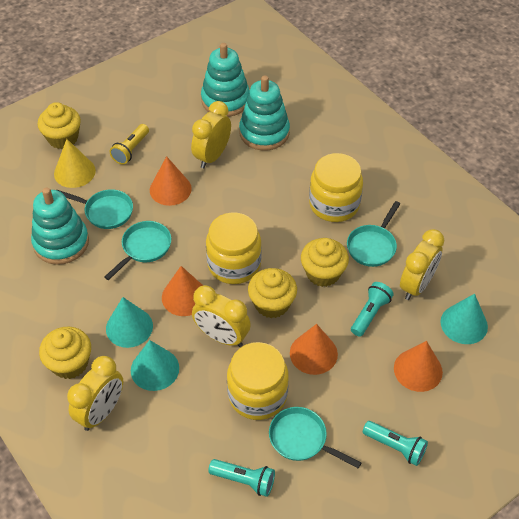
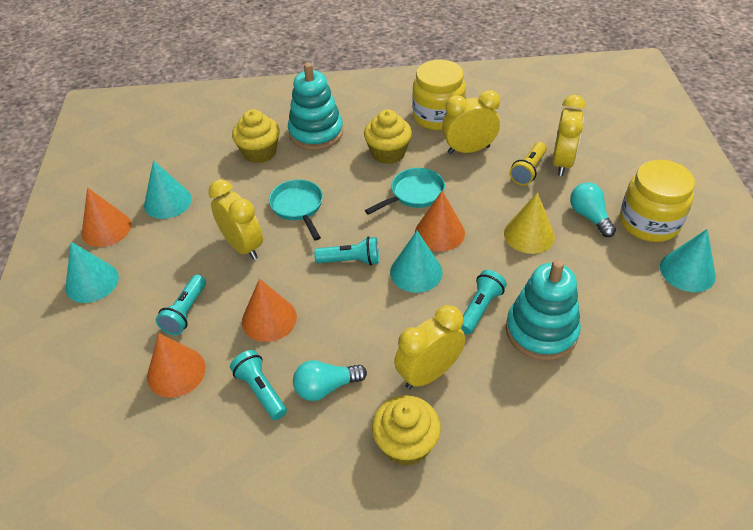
turquoise cone: 3 -> 4
turquoise flashlight: 3 -> 4
turquoise light bulb: 0 -> 2
turquoise pan: 4 -> 2
turquoise stacking toy: 3 -> 2
yellow cupcake: 4 -> 3
yellow jar: 3 -> 2

